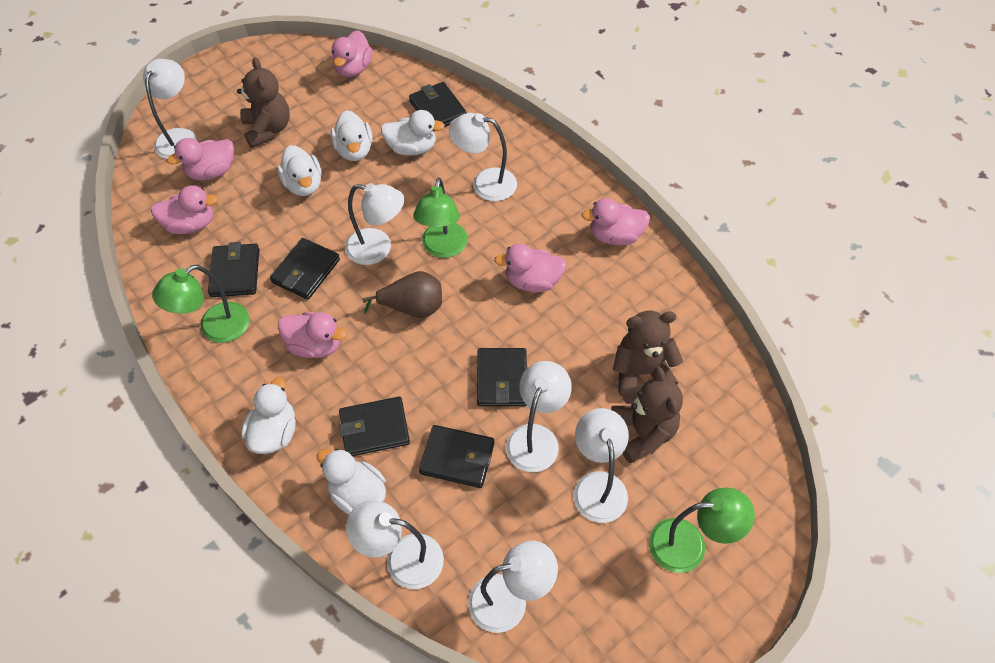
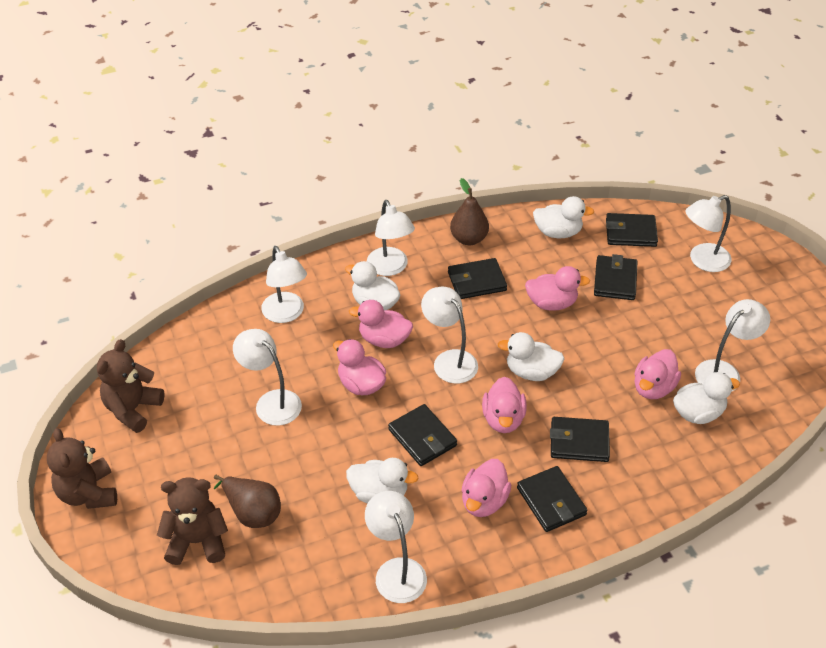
brown pear: 1 -> 2
green lamp: 3 -> 0

